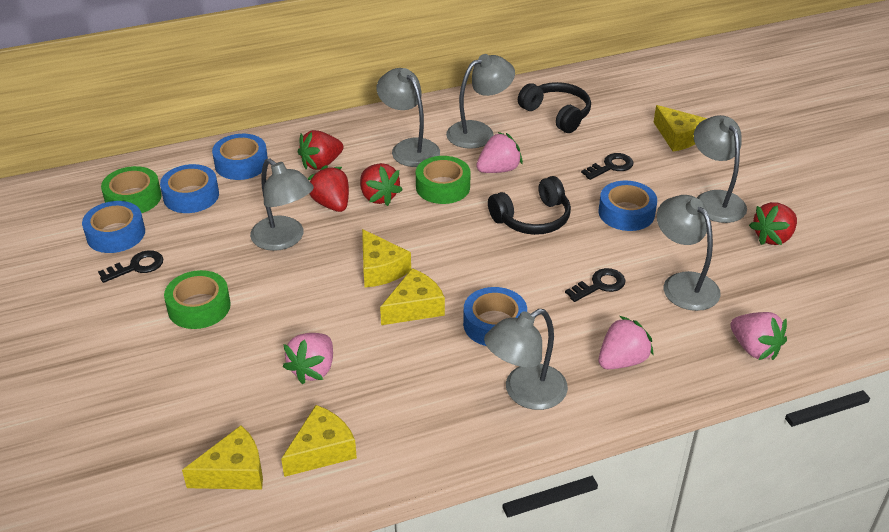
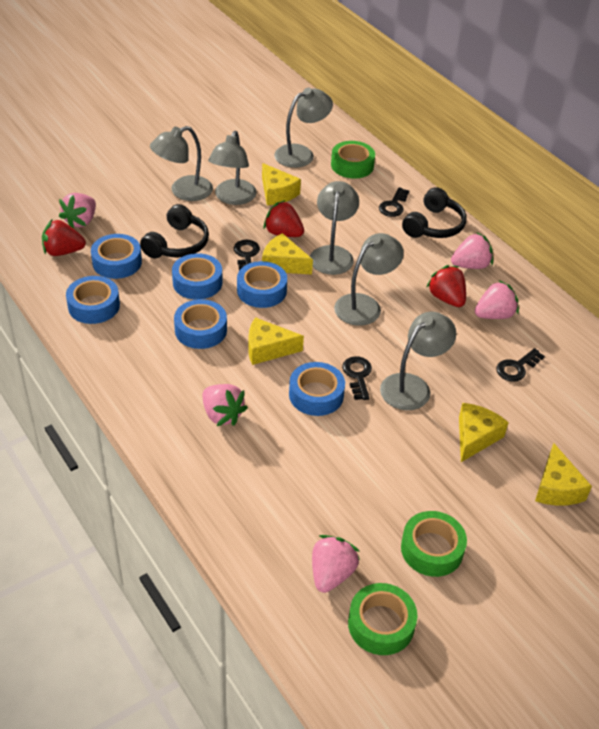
black key: 3 -> 4
blue tape: 5 -> 6
pink strawberry: 4 -> 5
red strawberry: 4 -> 3

